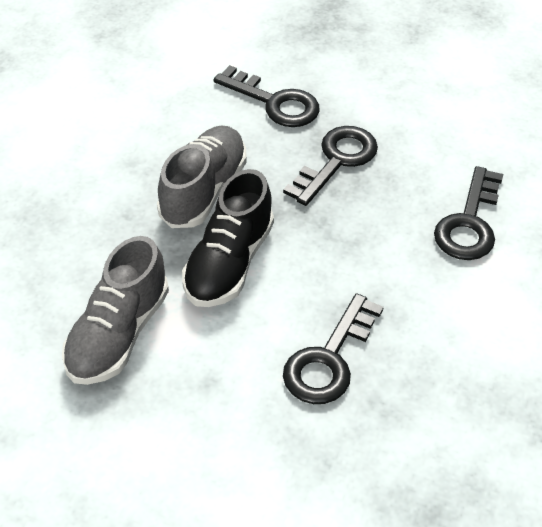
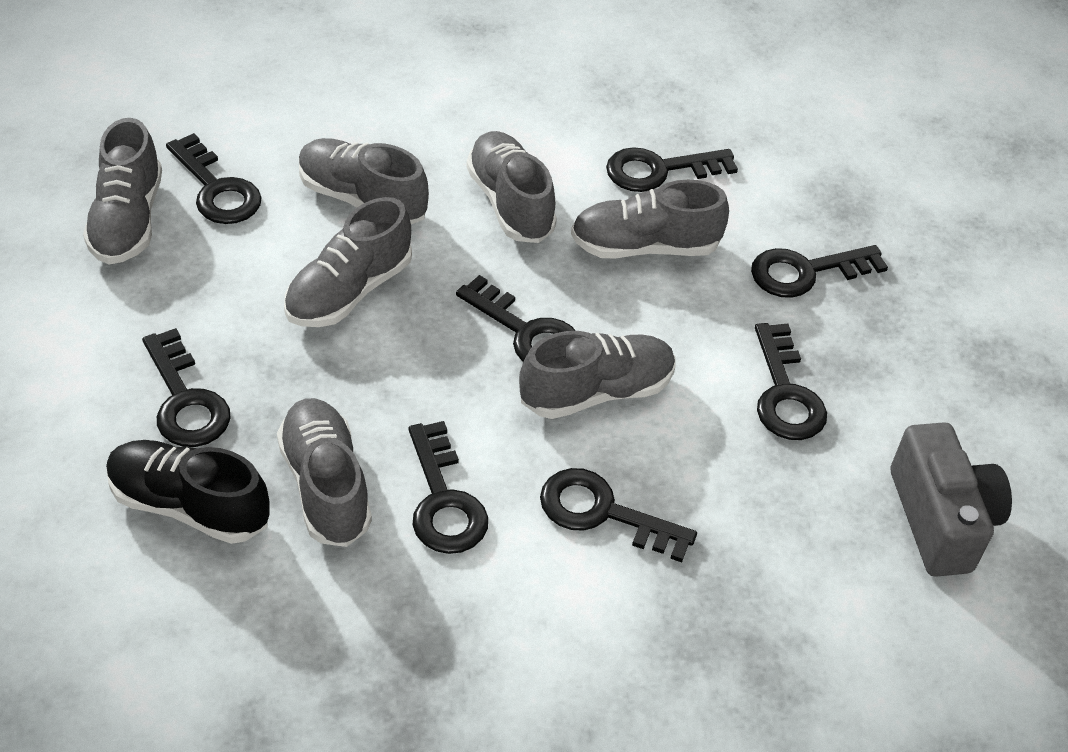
black key: 4 -> 8
grey camera: 0 -> 1
grey shoe: 2 -> 7

